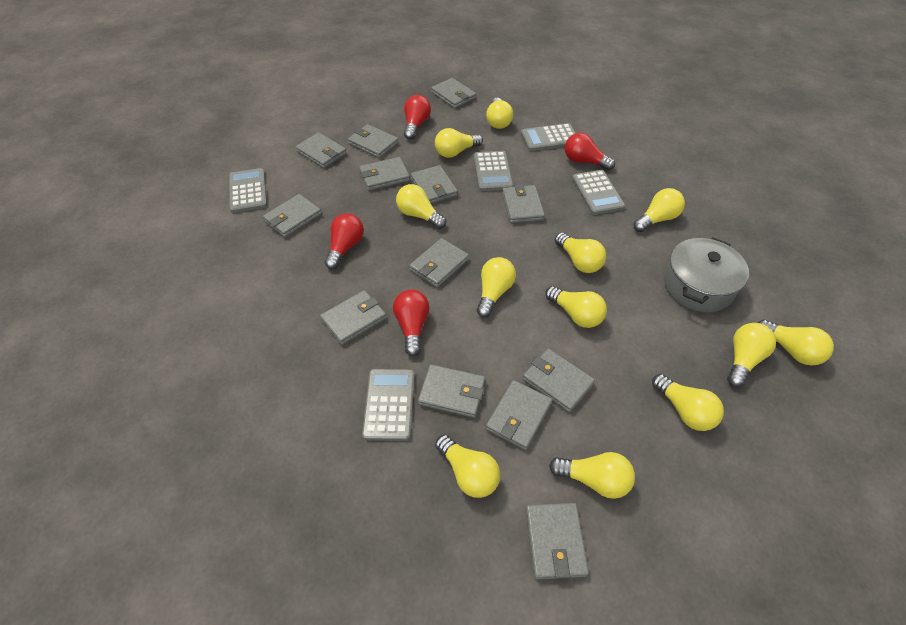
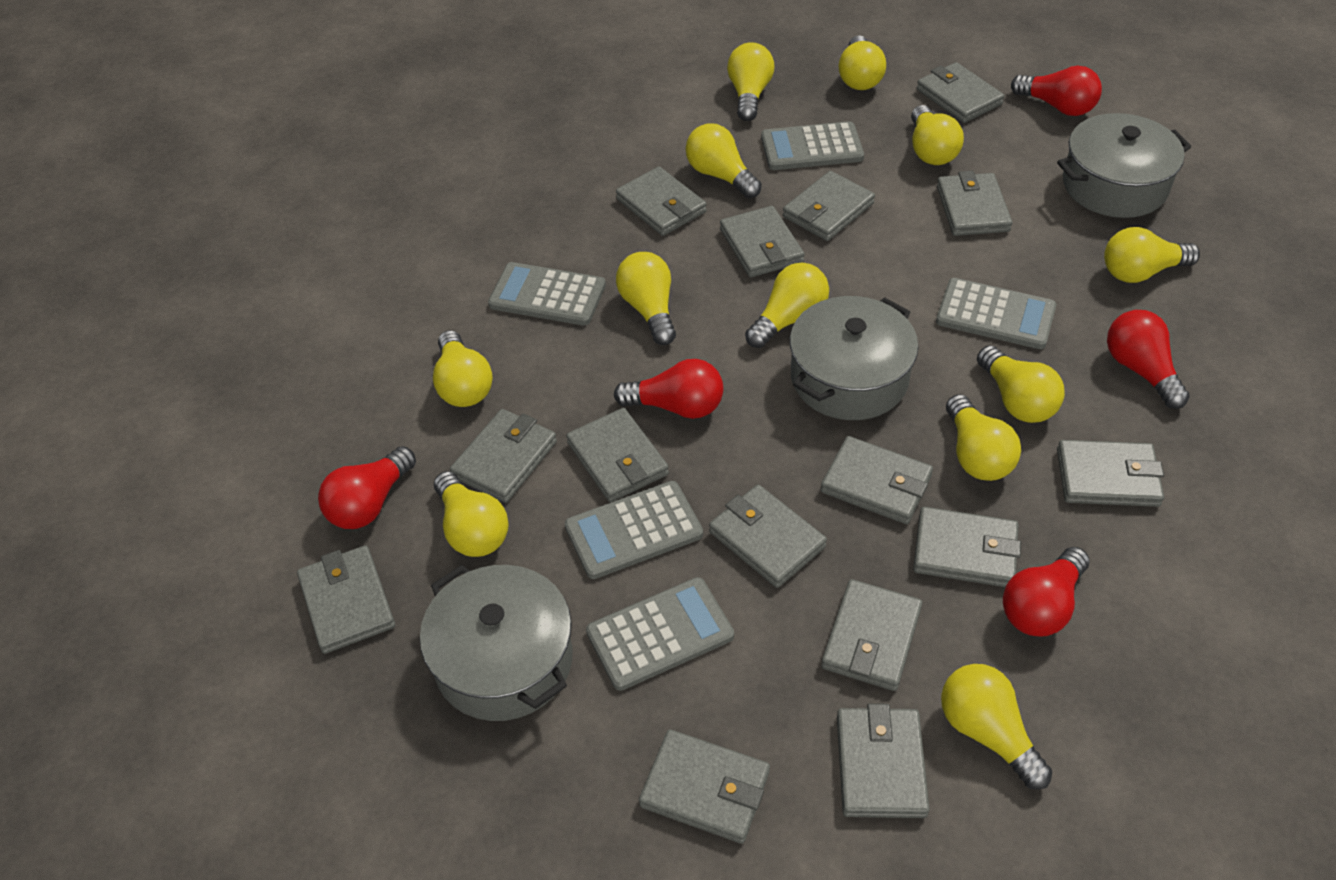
grey pot: 1 -> 3
grey wallet: 13 -> 15
red light bulb: 4 -> 5

